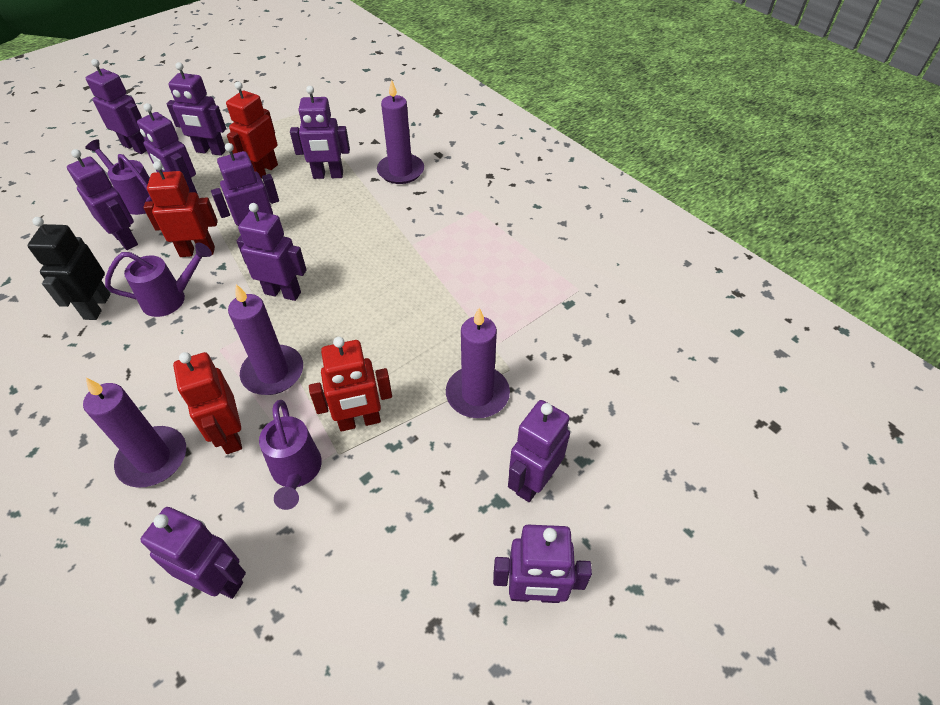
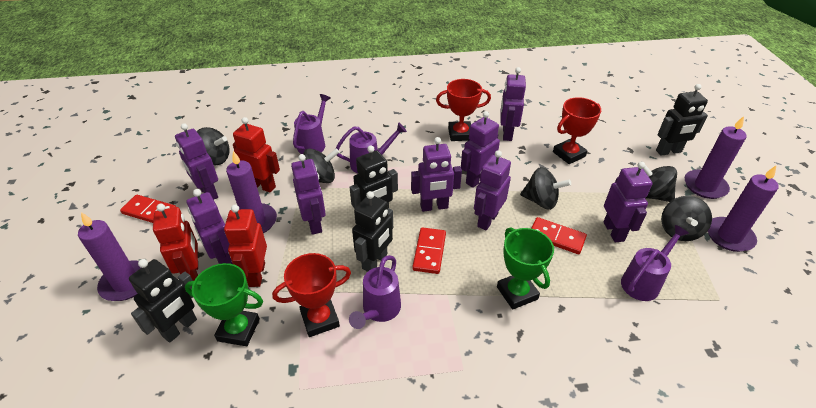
black robot: 1 -> 4
black spinning top: 0 -> 5
green trophy: 0 -> 2
purple robot: 10 -> 8
purple watering can: 3 -> 4
red domino: 0 -> 3
red robot: 4 -> 3
red trophy: 0 -> 3

